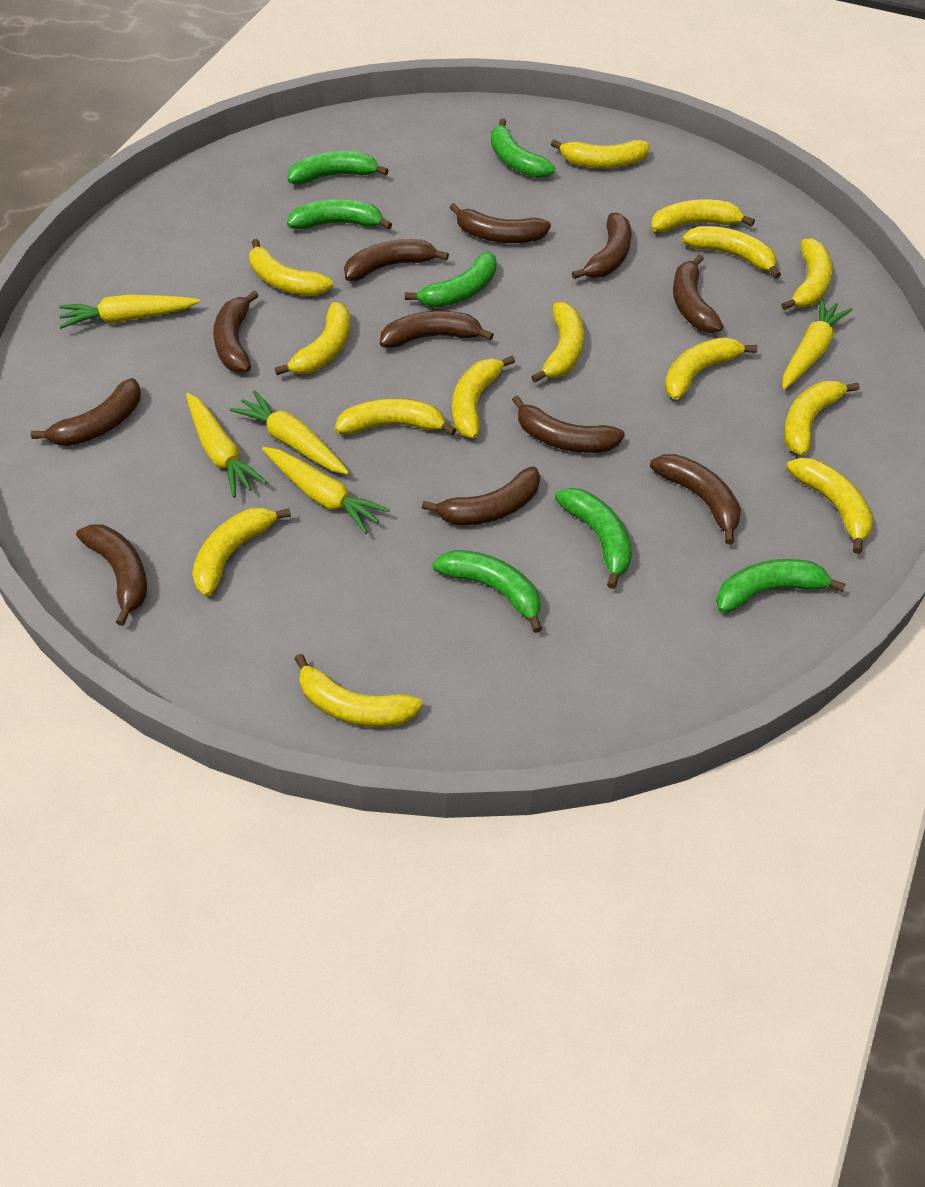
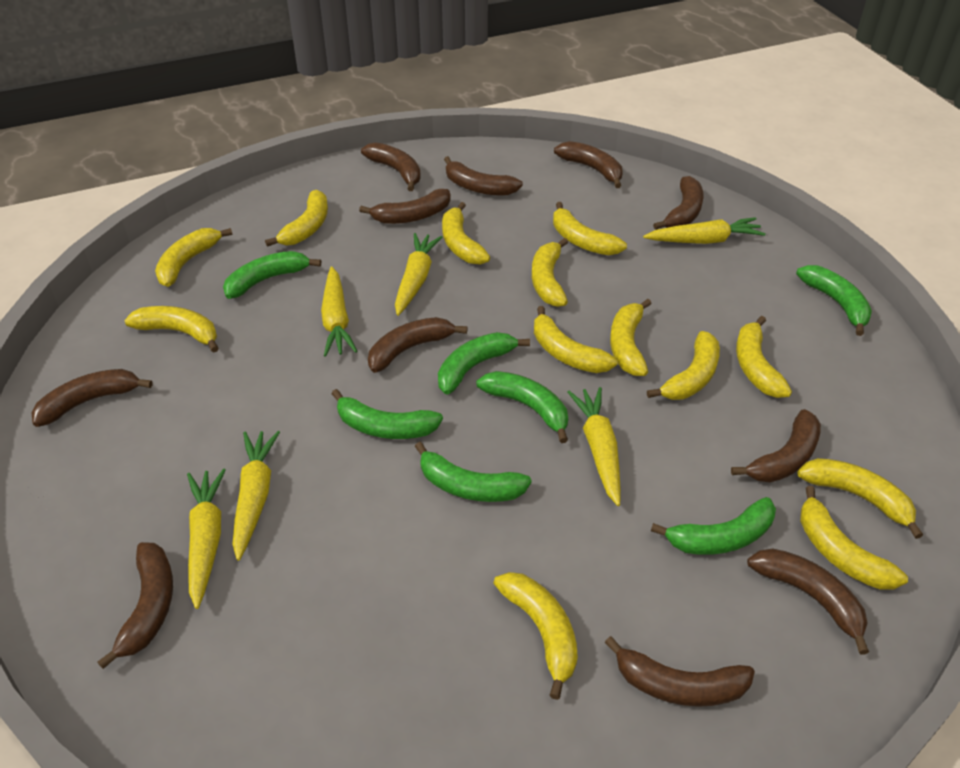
yellow banana: 14 -> 13
yellow carrot: 5 -> 6

